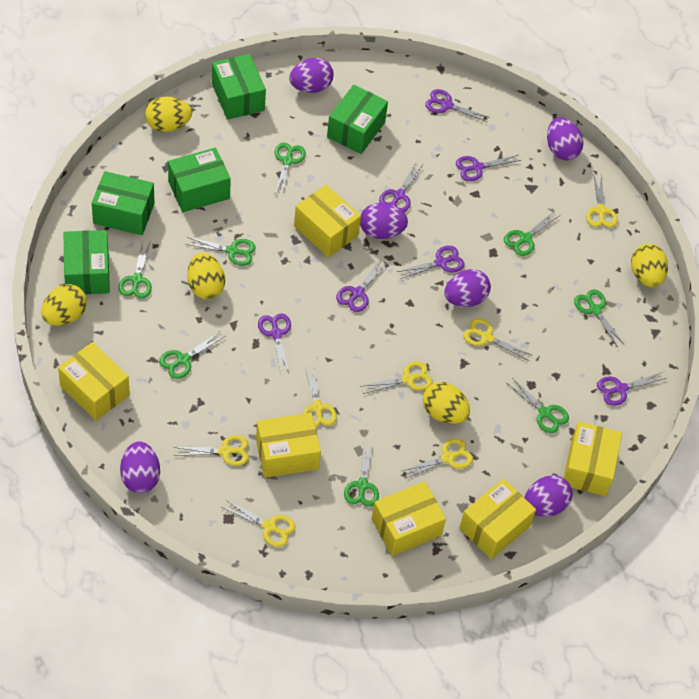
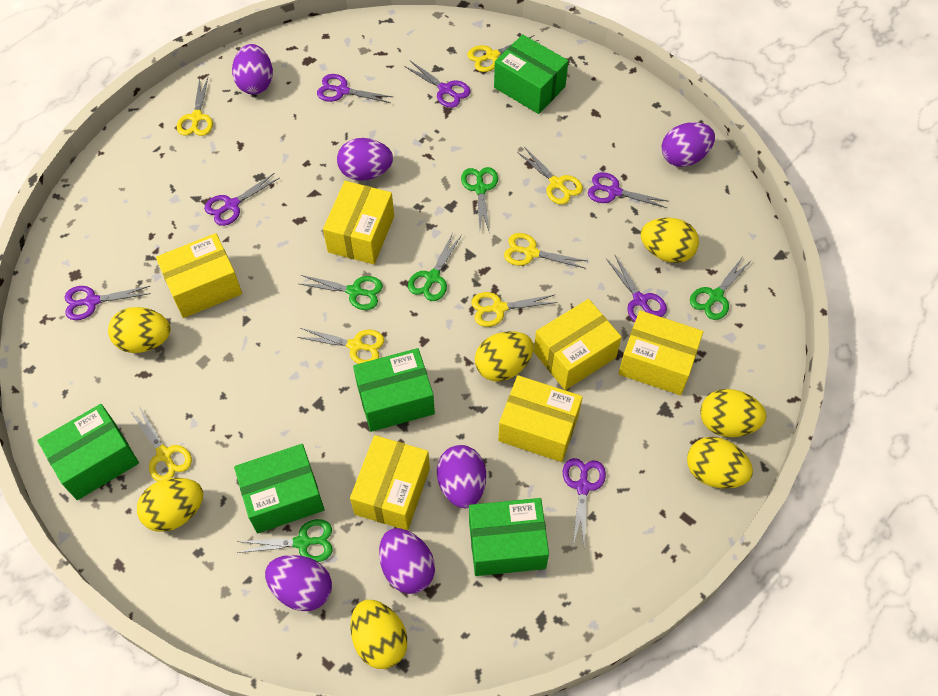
green scissors: 8 -> 5
yellow egg: 5 -> 7

